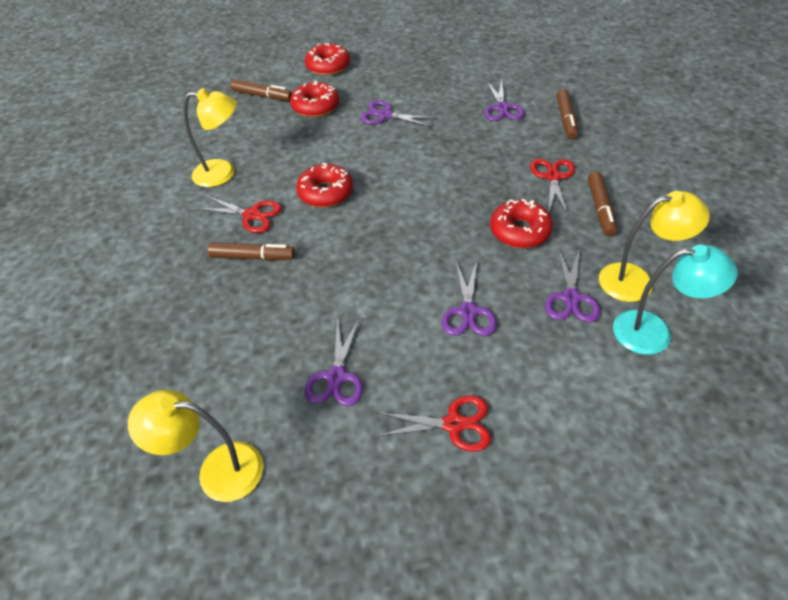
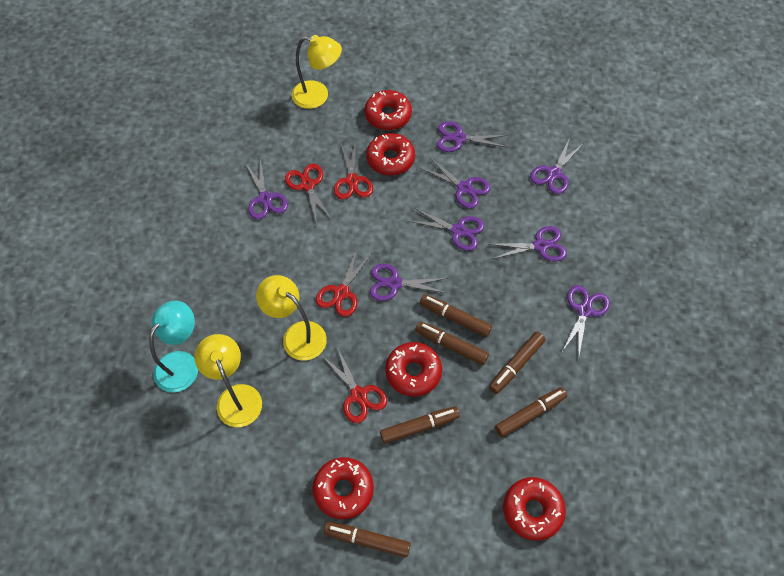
brown marker: 4 -> 6
purple scissors: 5 -> 8
red donut: 4 -> 5
red scissors: 3 -> 4

